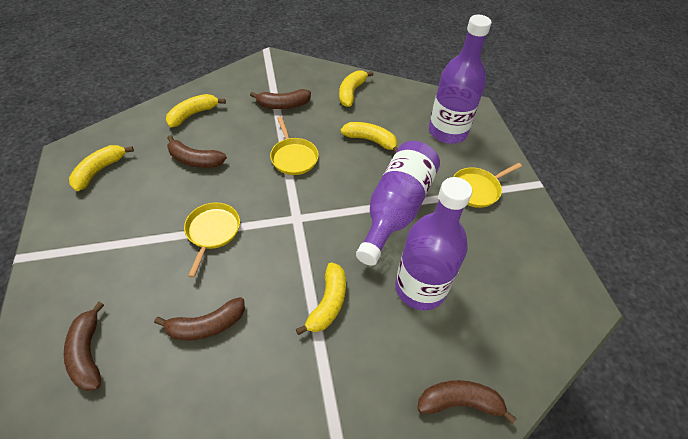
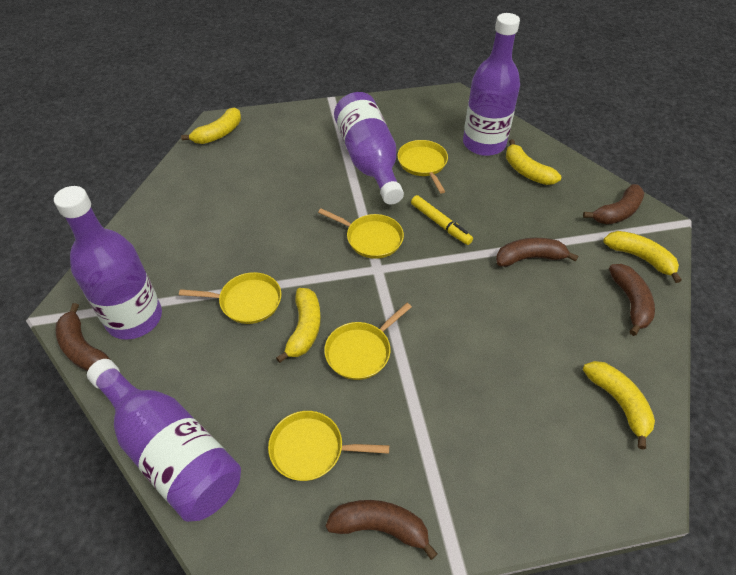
purple bottle: 3 -> 4
yellow marker: 0 -> 1
yellow pan: 3 -> 5

